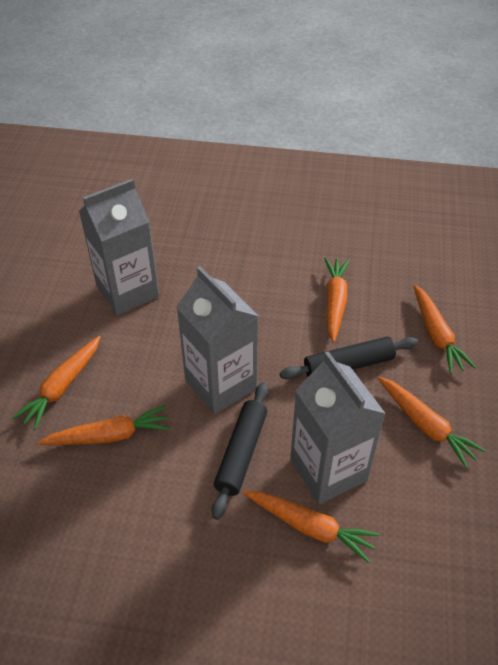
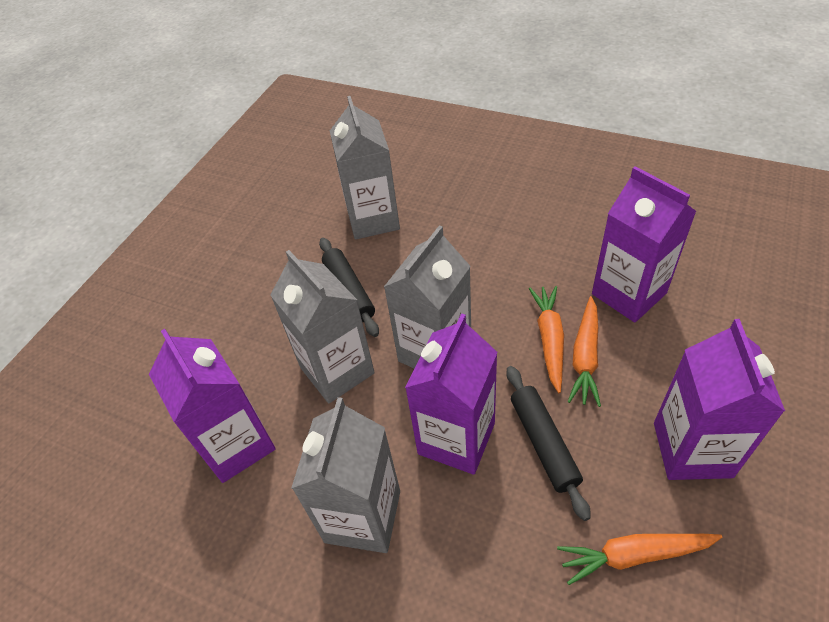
grey carton: 3 -> 4
orange carrot: 6 -> 3
purple carton: 0 -> 4

